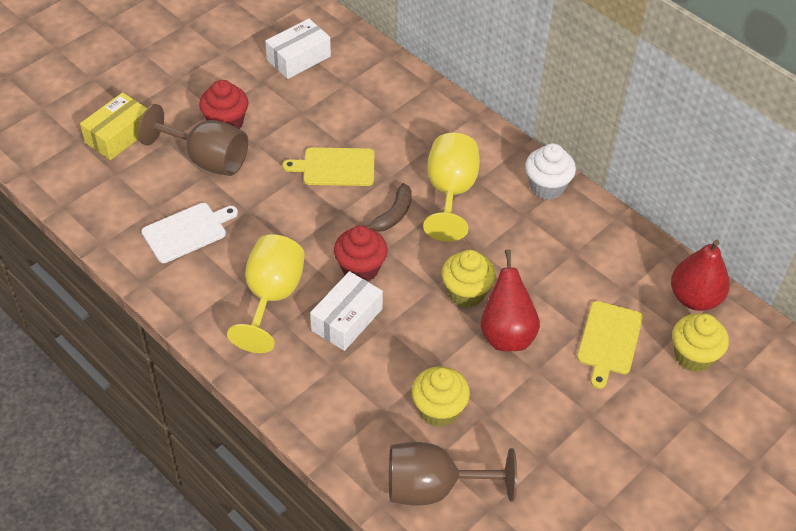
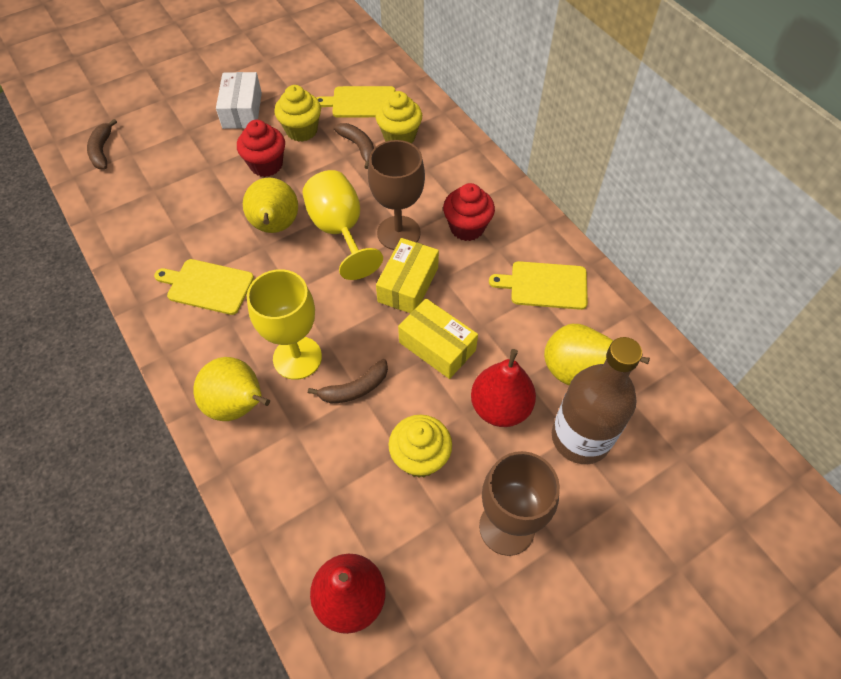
brown banana: 1 -> 3
brown bottle: 0 -> 1
white box: 2 -> 1
white cupcake: 1 -> 0
white cutting board: 1 -> 0
yellow box: 1 -> 2
yellow cutting board: 2 -> 3
yellow pear: 0 -> 3

